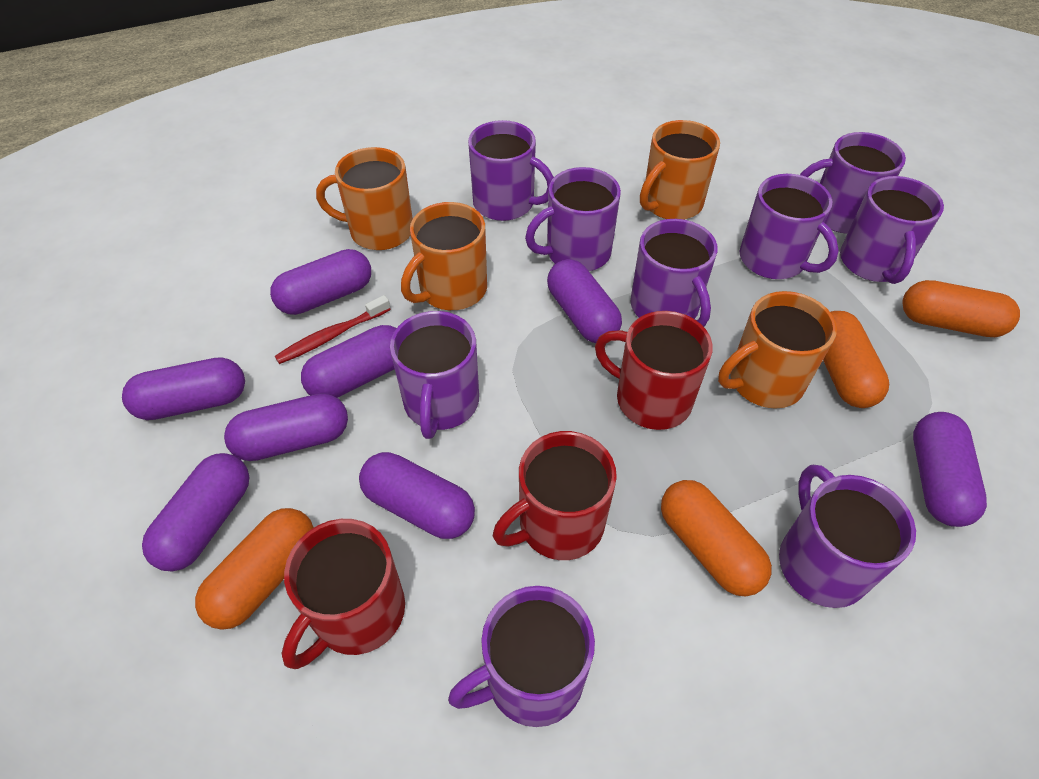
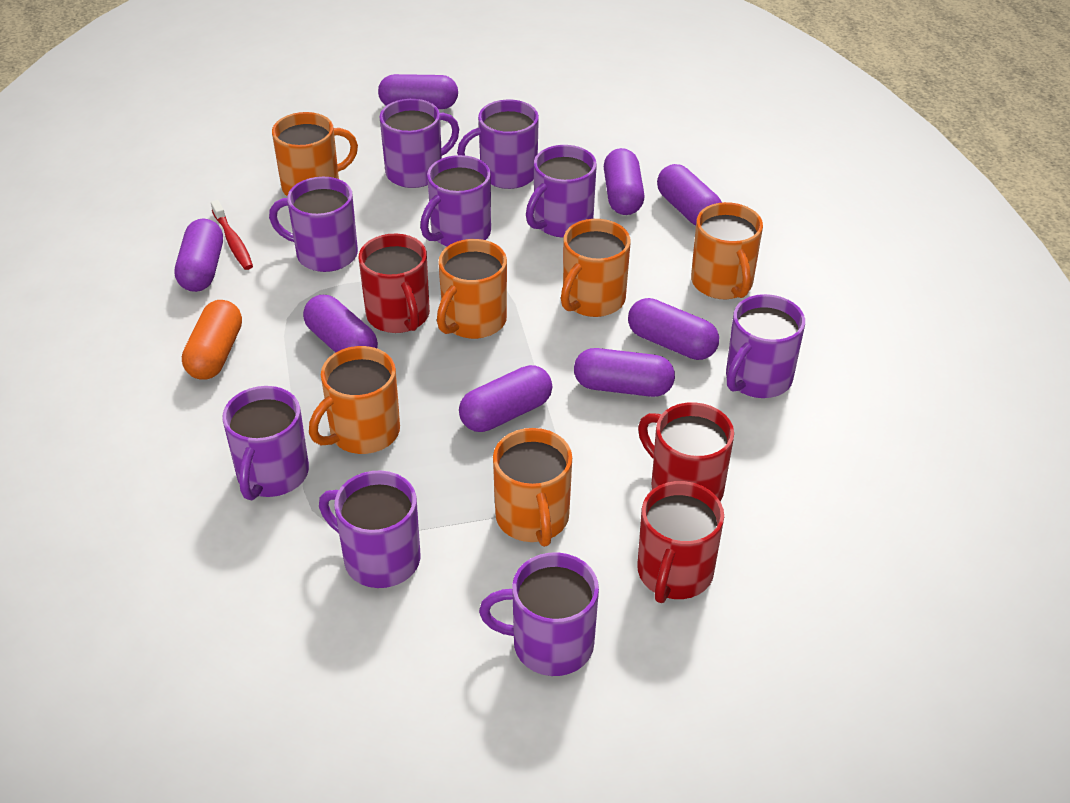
orange capsule: 4 -> 1
orange mug: 4 -> 6

